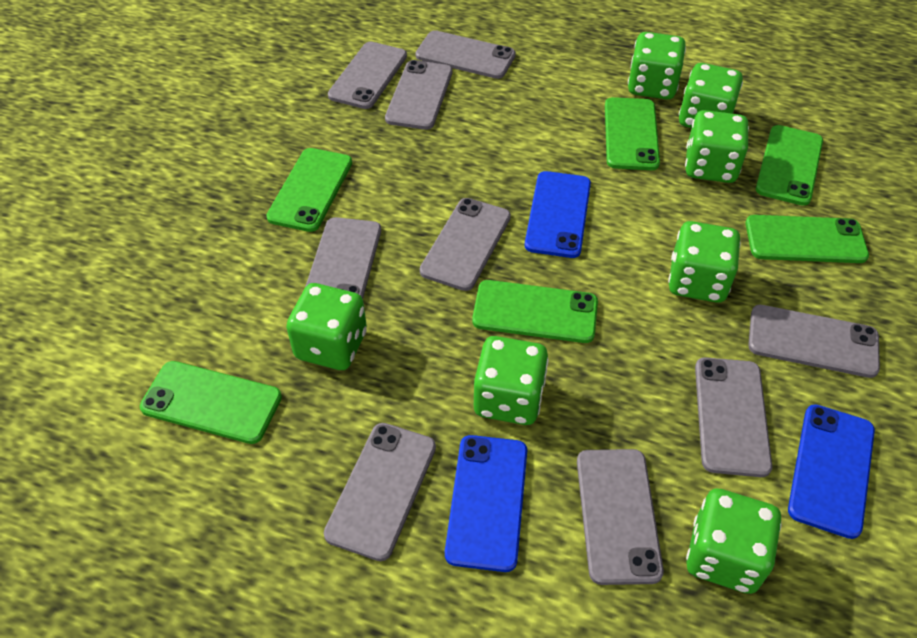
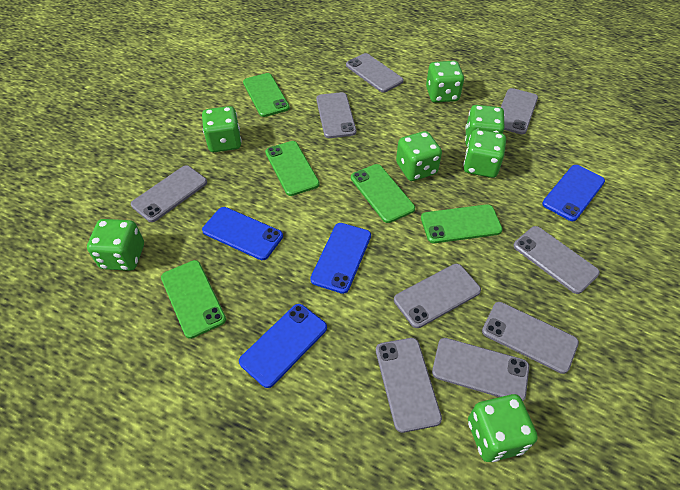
blue phone: 3 -> 4
green phone: 6 -> 5

